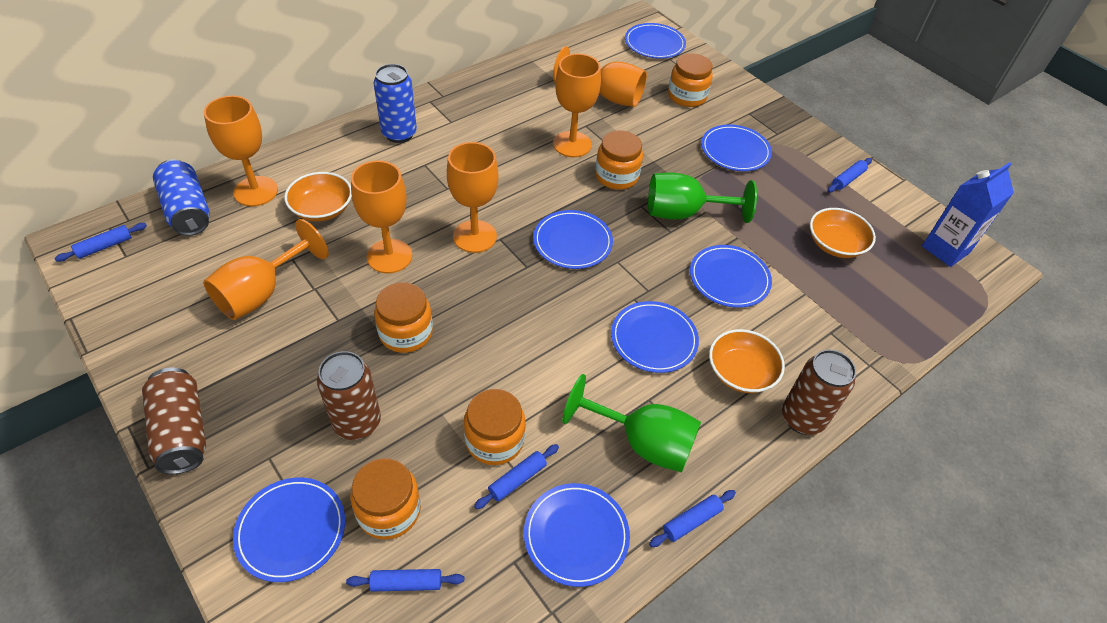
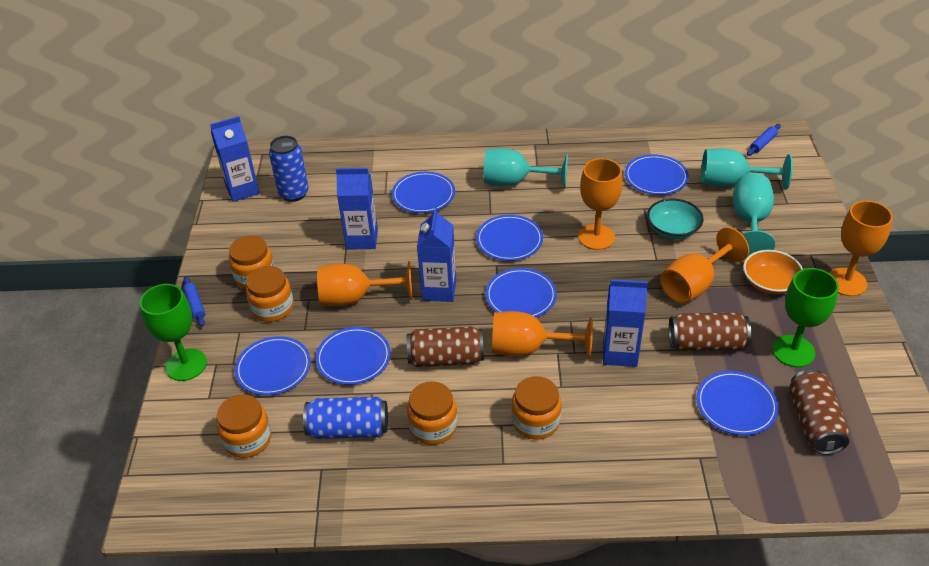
blue carton: 1 -> 4
blue rolling pin: 5 -> 2
orange bowl: 3 -> 1
orange goblet: 6 -> 5
turquoise bowl: 0 -> 1
turquoise goblet: 0 -> 3

